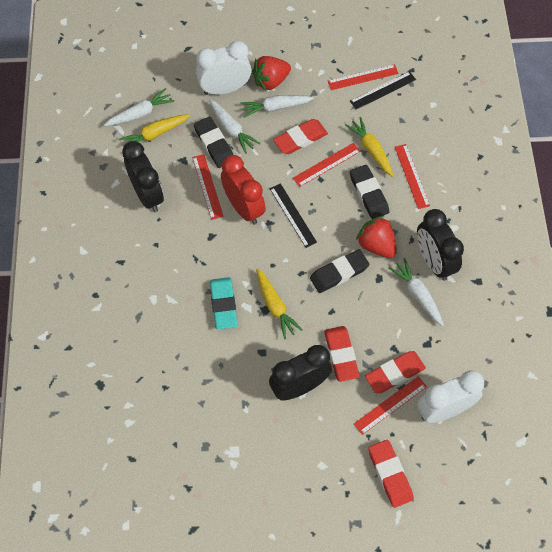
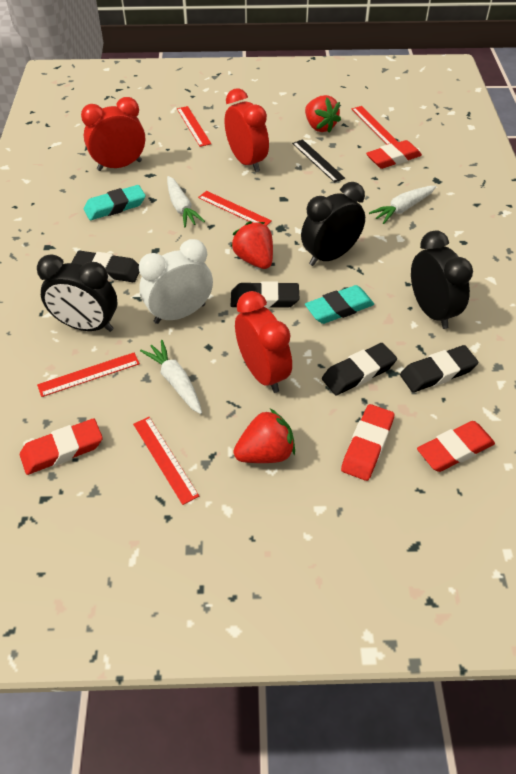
black eraser: 3 -> 4
black ruler: 2 -> 1
red clock: 1 -> 3
red strawberry: 2 -> 3
turquoise eraser: 1 -> 2
white carrot: 4 -> 3
white clock: 2 -> 1
yellow carrot: 3 -> 0

